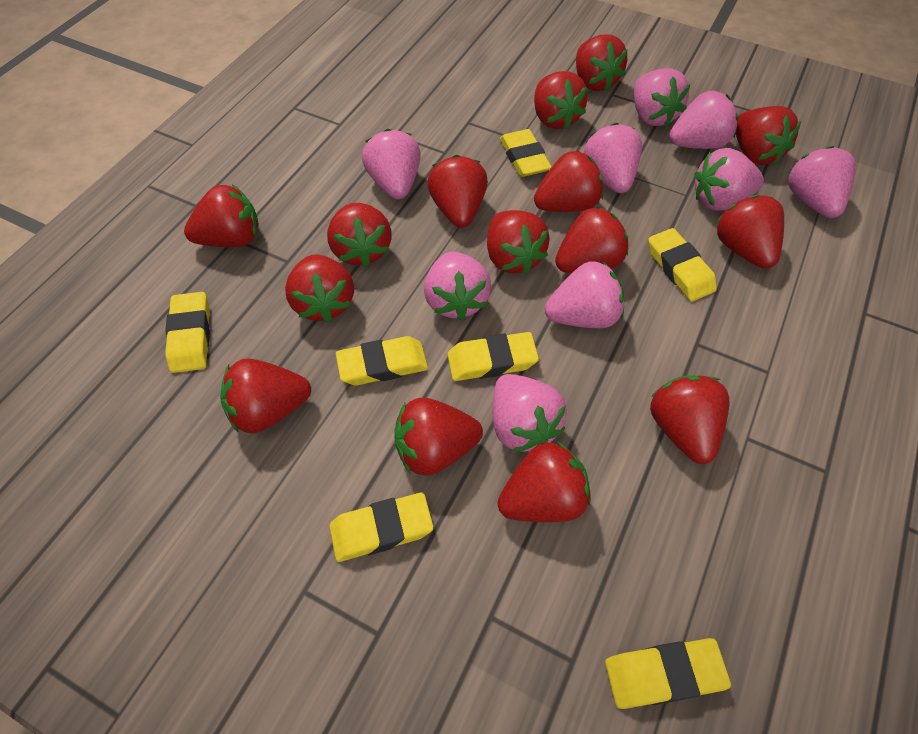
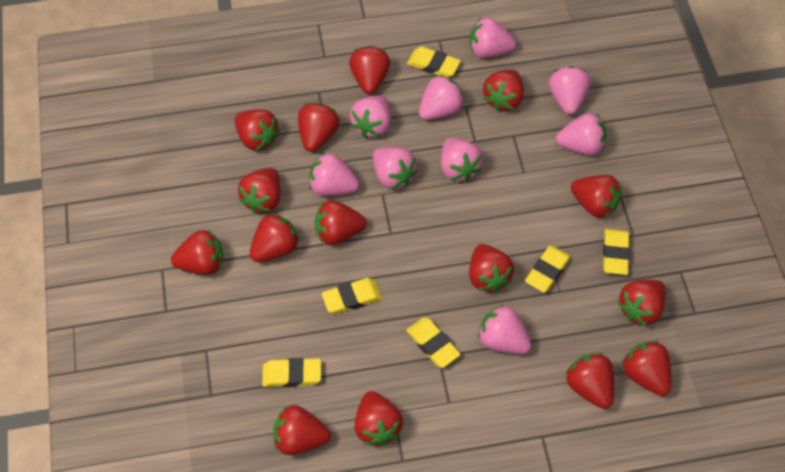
yellow eraser: 7 -> 6

